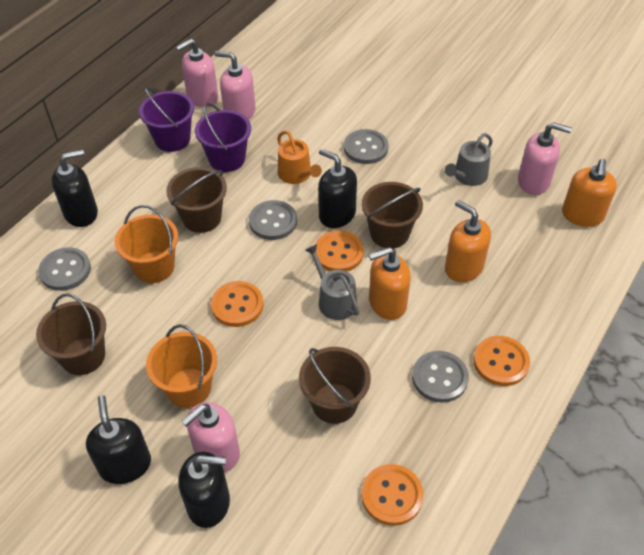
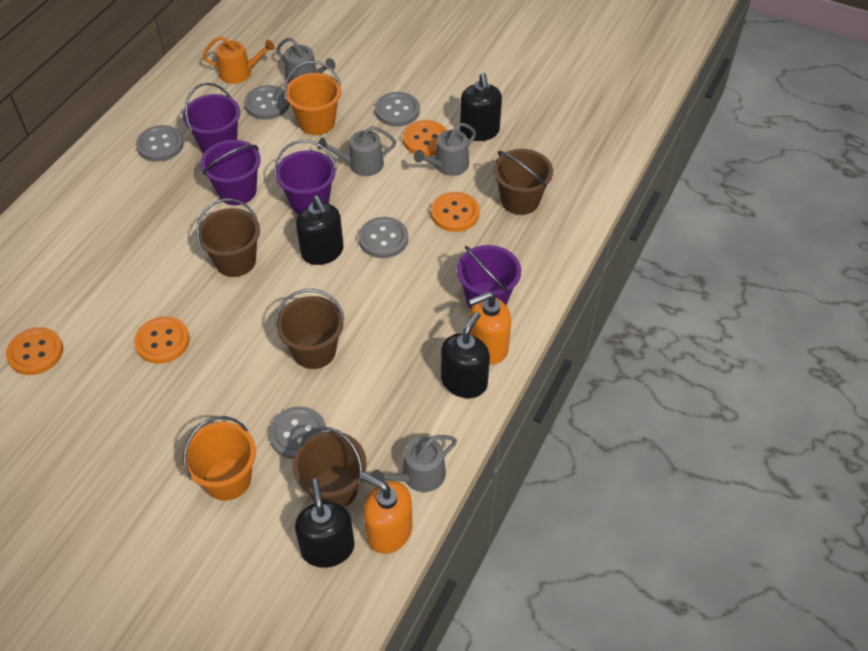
grey button: 4 -> 5
grey watering can: 2 -> 4
orange soap dispenser: 3 -> 2
pink soap dispenser: 4 -> 0
purple bucket: 2 -> 4

